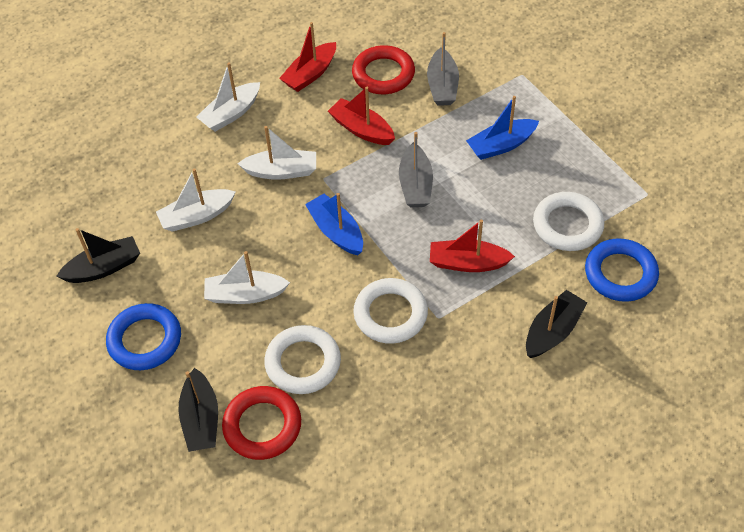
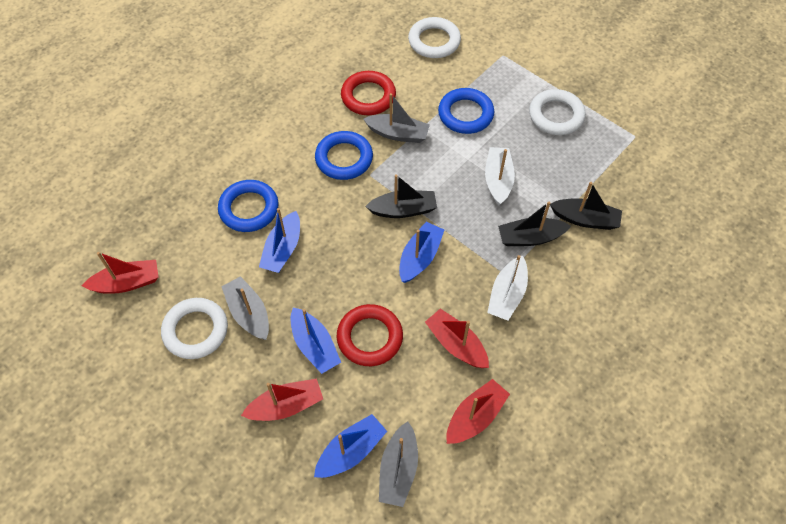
blue boat: 2 -> 4
blue ring: 2 -> 3
grey boat: 2 -> 3
red boat: 3 -> 4
white boat: 4 -> 2

